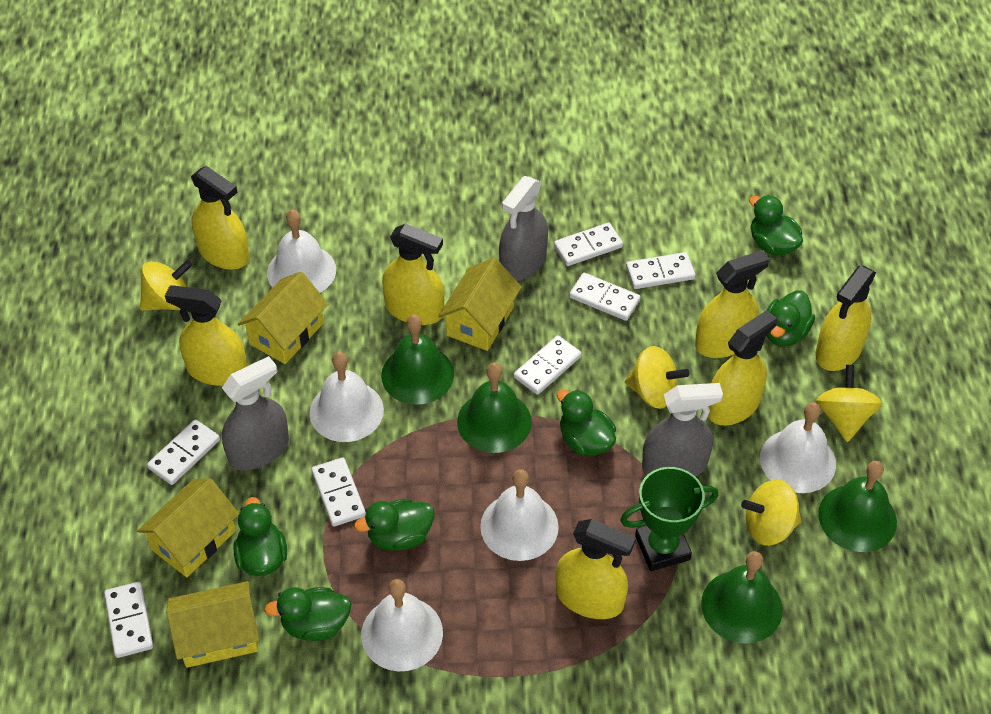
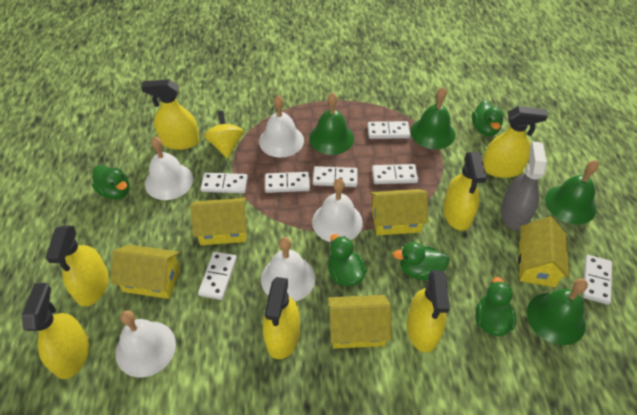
green duck: 6 -> 5
green trophy: 1 -> 0
grey spray bottle: 3 -> 1
yellow house: 4 -> 5
yellow spinning top: 4 -> 1

